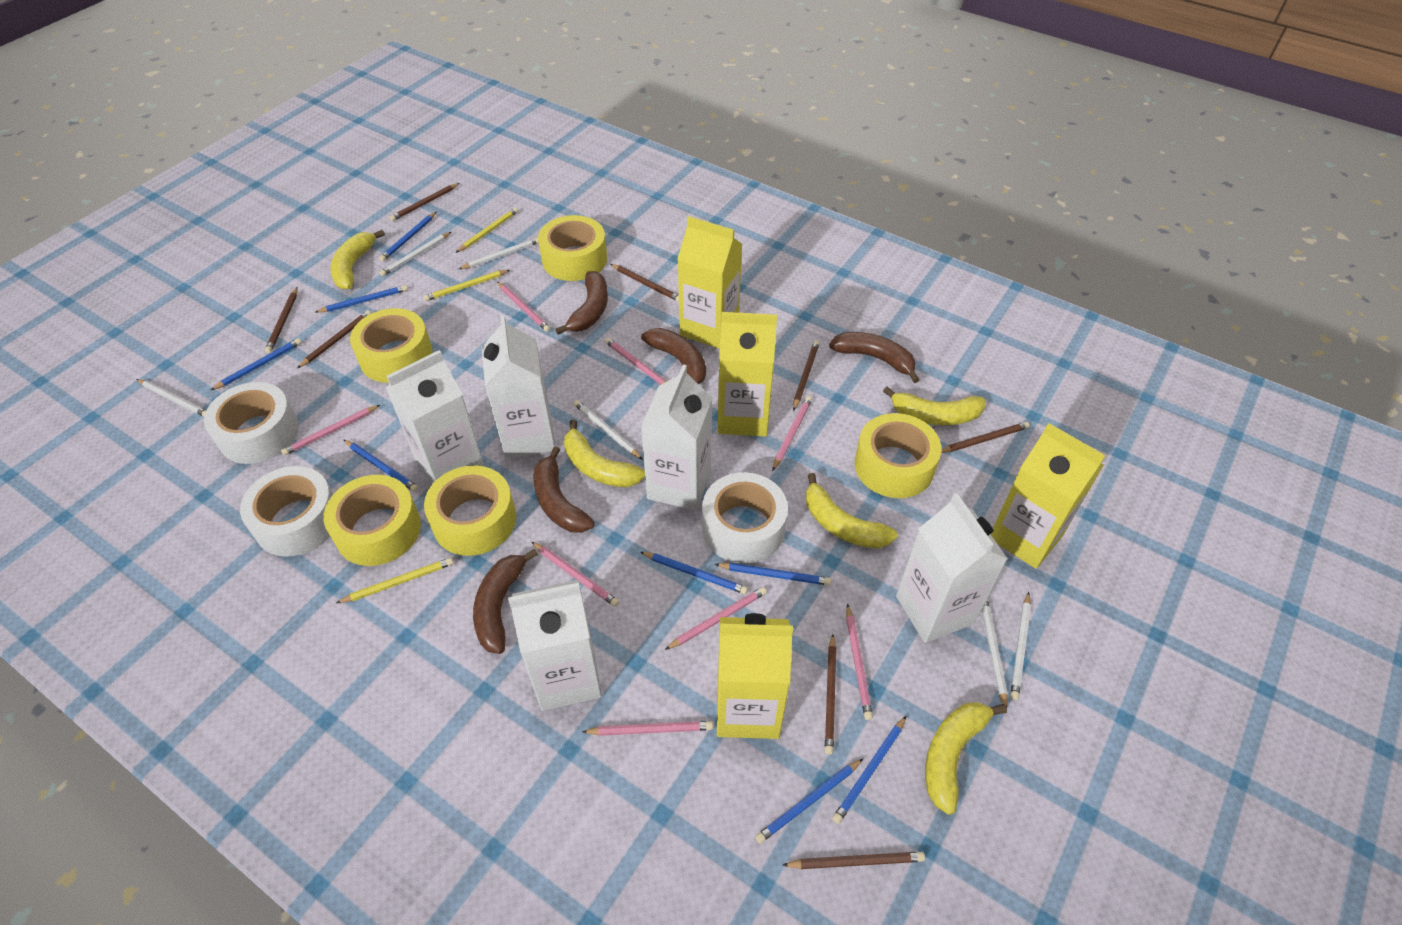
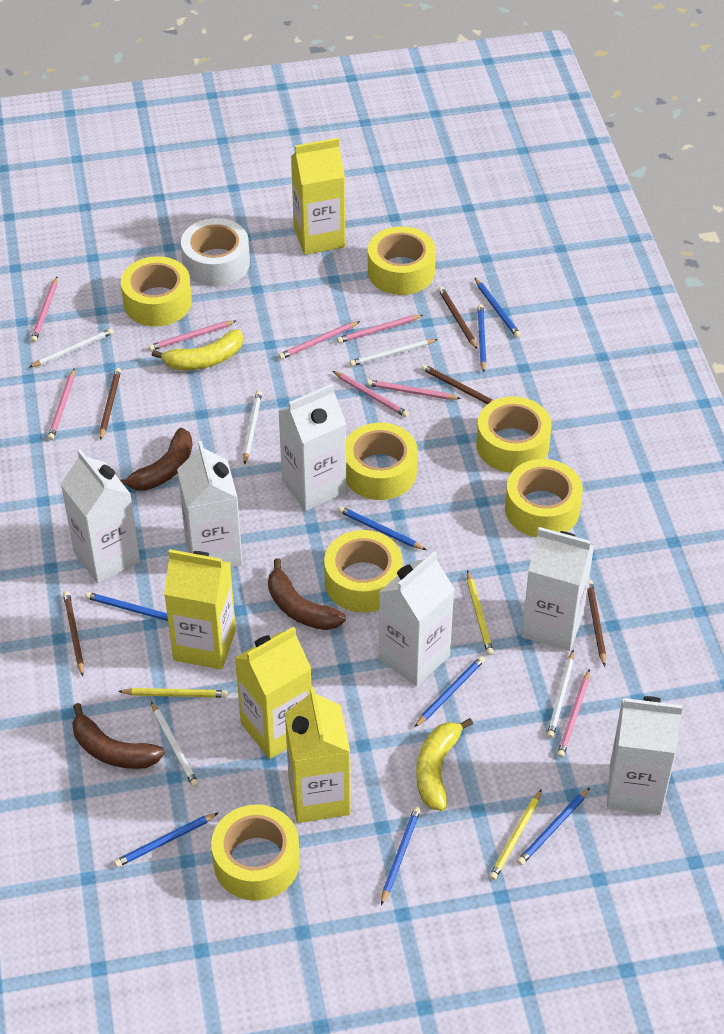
brown banana: 5 -> 3
brown pencil: 8 -> 5
white carton: 5 -> 6
white pencil: 6 -> 5
white tape: 3 -> 1
yellow banana: 5 -> 2
yellow tape: 5 -> 7

